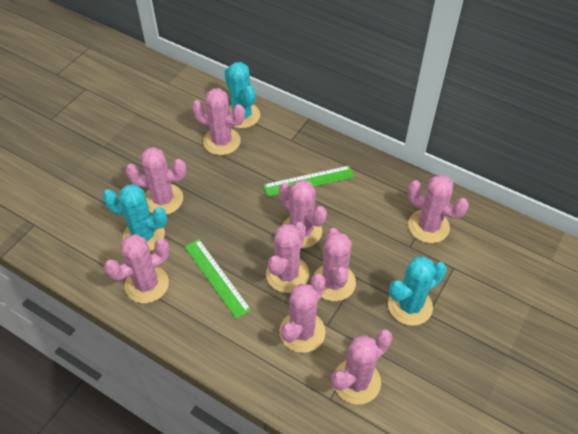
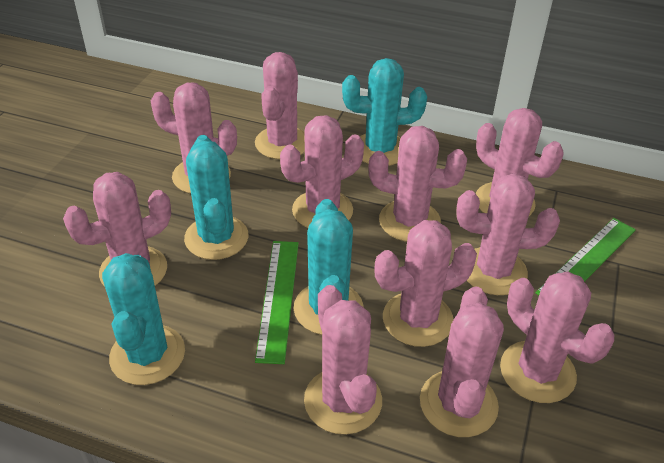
pink cactus: 9 -> 11
turquoise cactus: 3 -> 4

